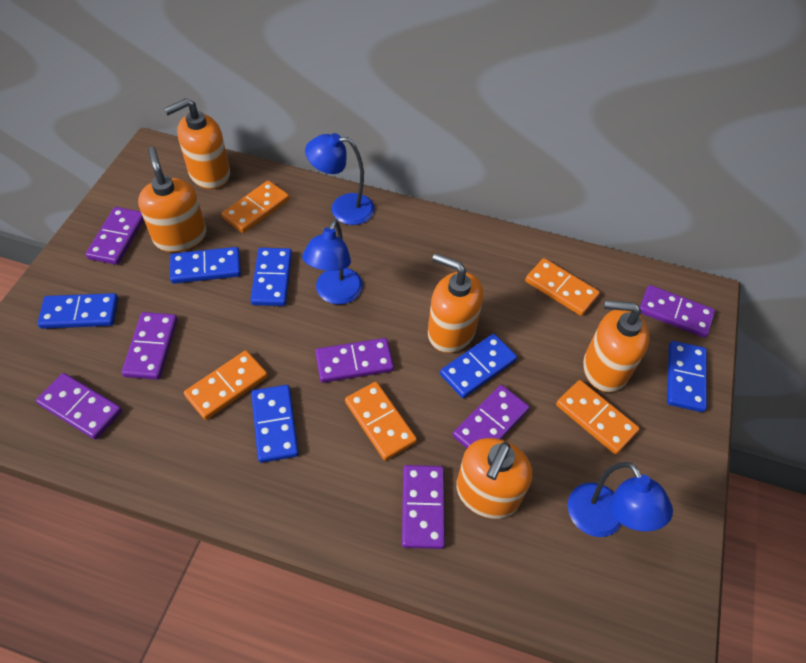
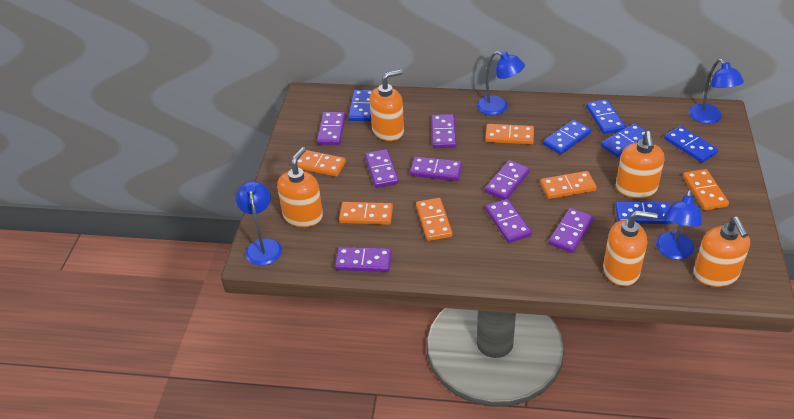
blue lamp: 3 -> 4
orange domino: 5 -> 6
purple domino: 7 -> 8

